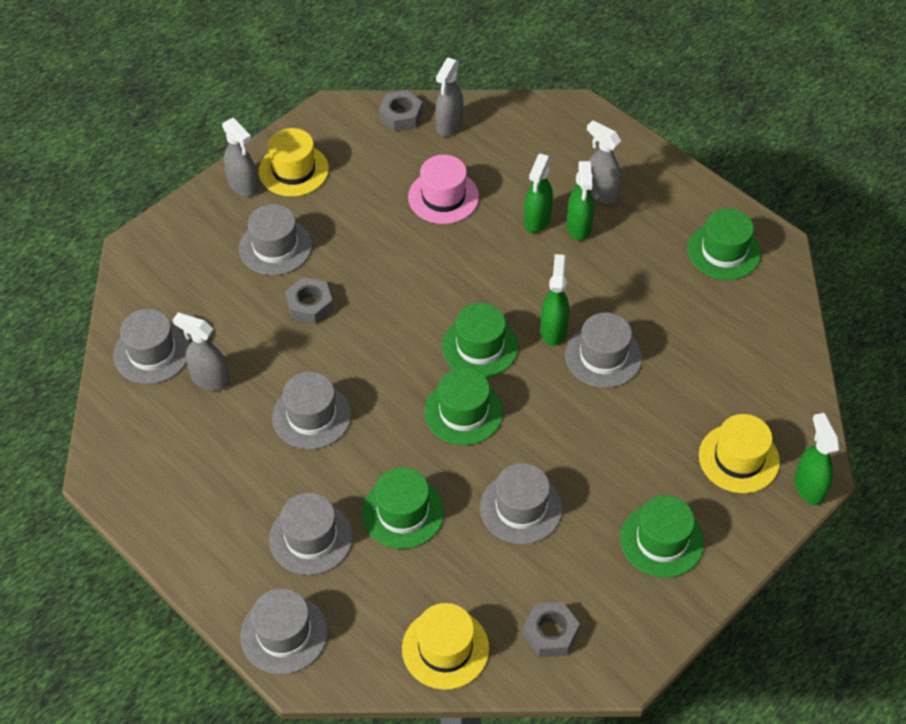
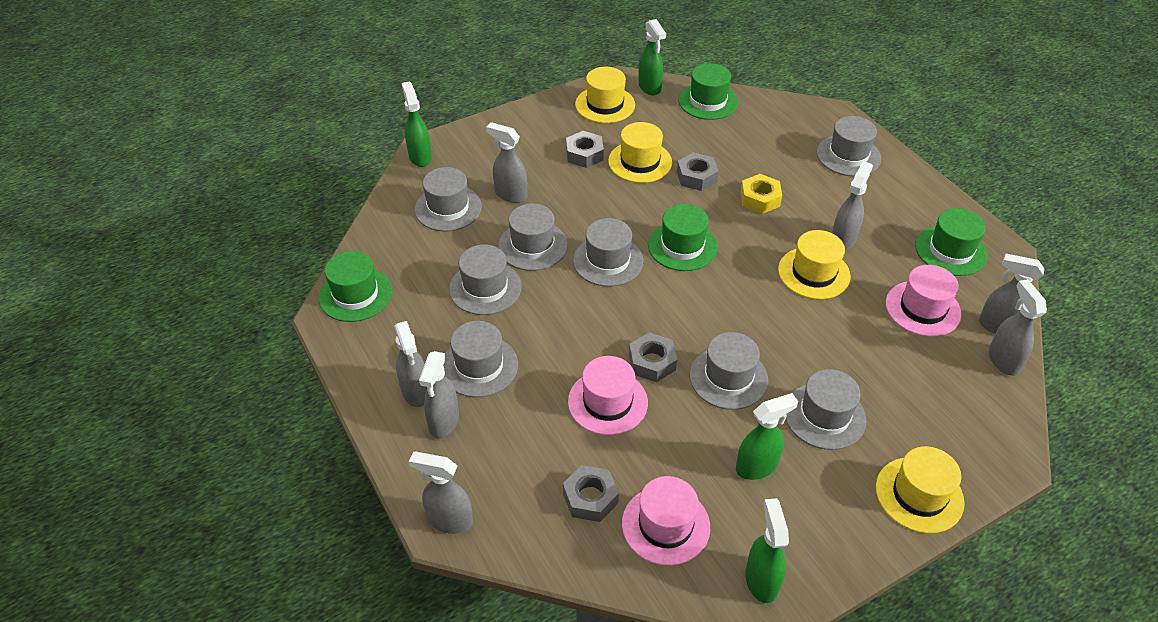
green hat: 5 -> 4
grey hat: 7 -> 8
grey nut: 3 -> 4
grey spray bottle: 4 -> 7
pink hat: 1 -> 3
yellow hat: 3 -> 4
yellow nut: 0 -> 1

